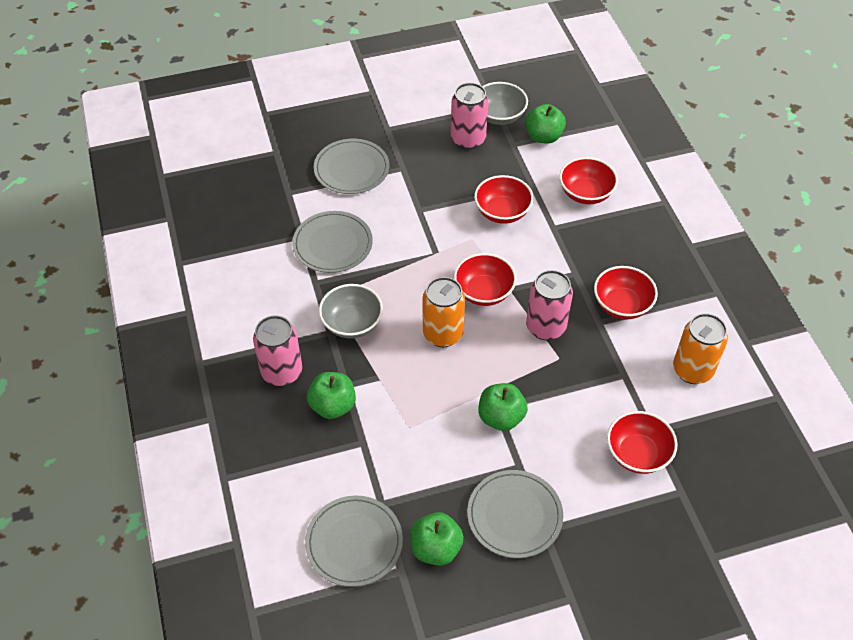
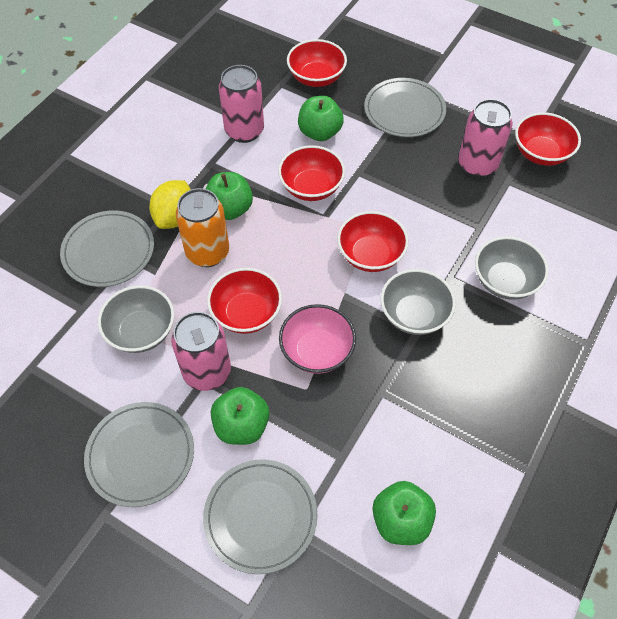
grey bowl: 2 -> 3
orange can: 2 -> 1
pink bowl: 0 -> 1
yellow lemon: 0 -> 1

